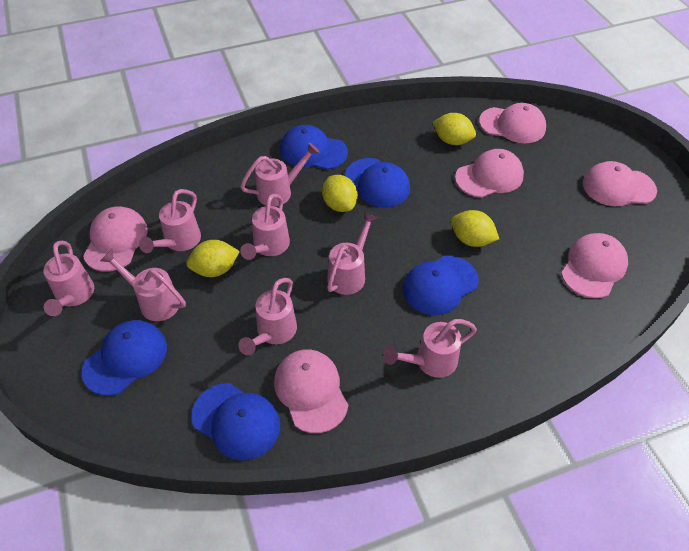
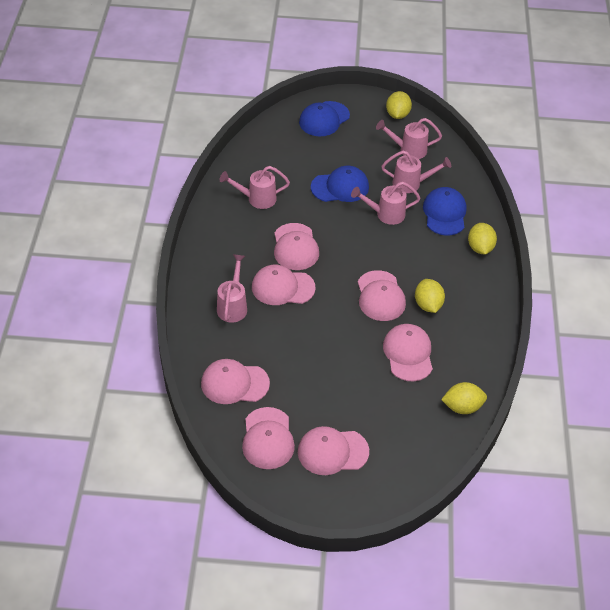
blue cap: 5 -> 3
pink cap: 6 -> 7
pink watering can: 8 -> 5

